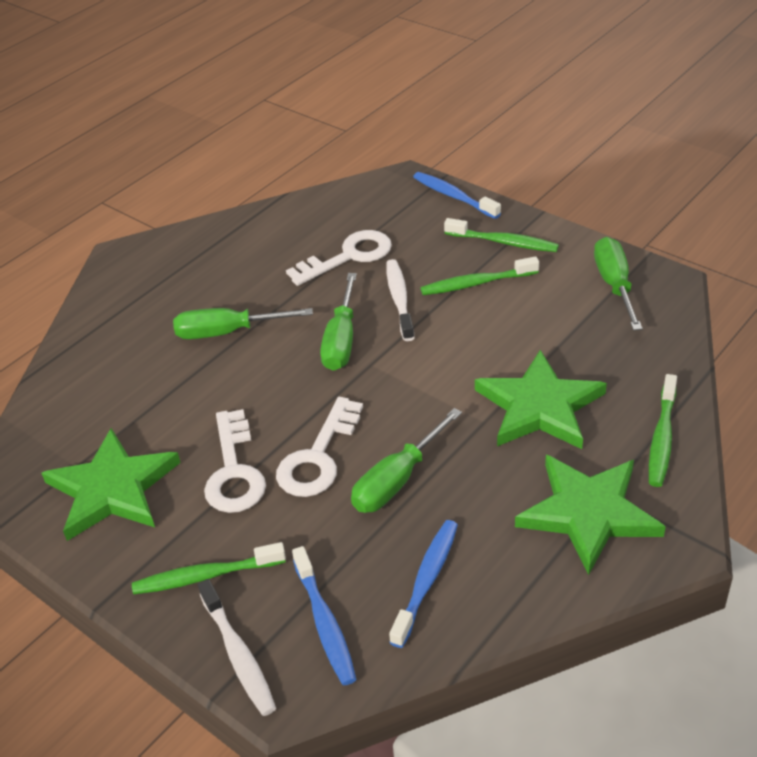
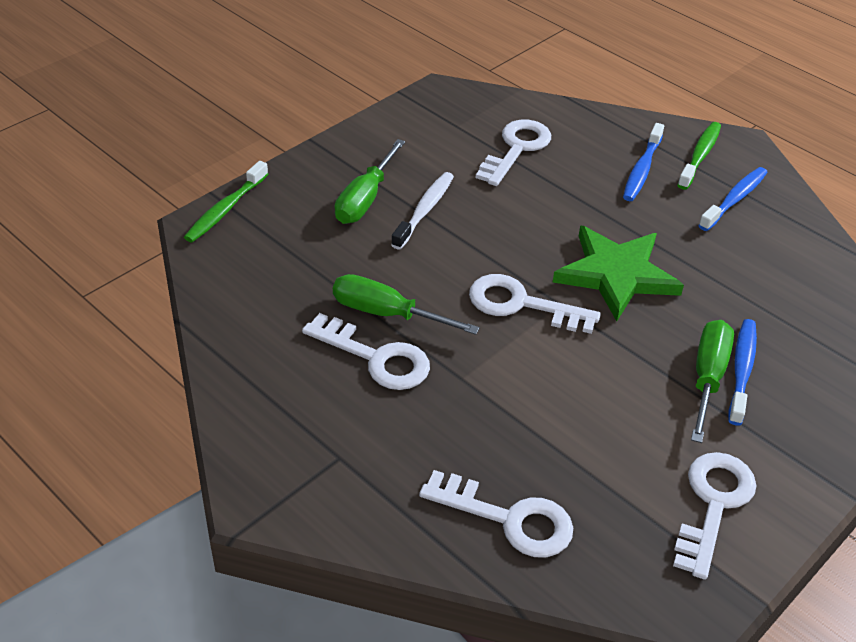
green screwdriver: 4 -> 3
green star: 3 -> 1
green toothbrush: 4 -> 2
white key: 3 -> 5
white toothbrush: 2 -> 1

